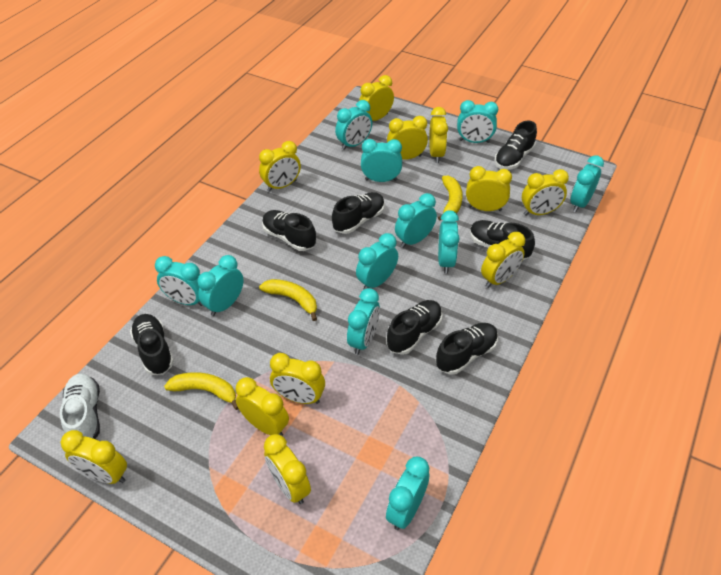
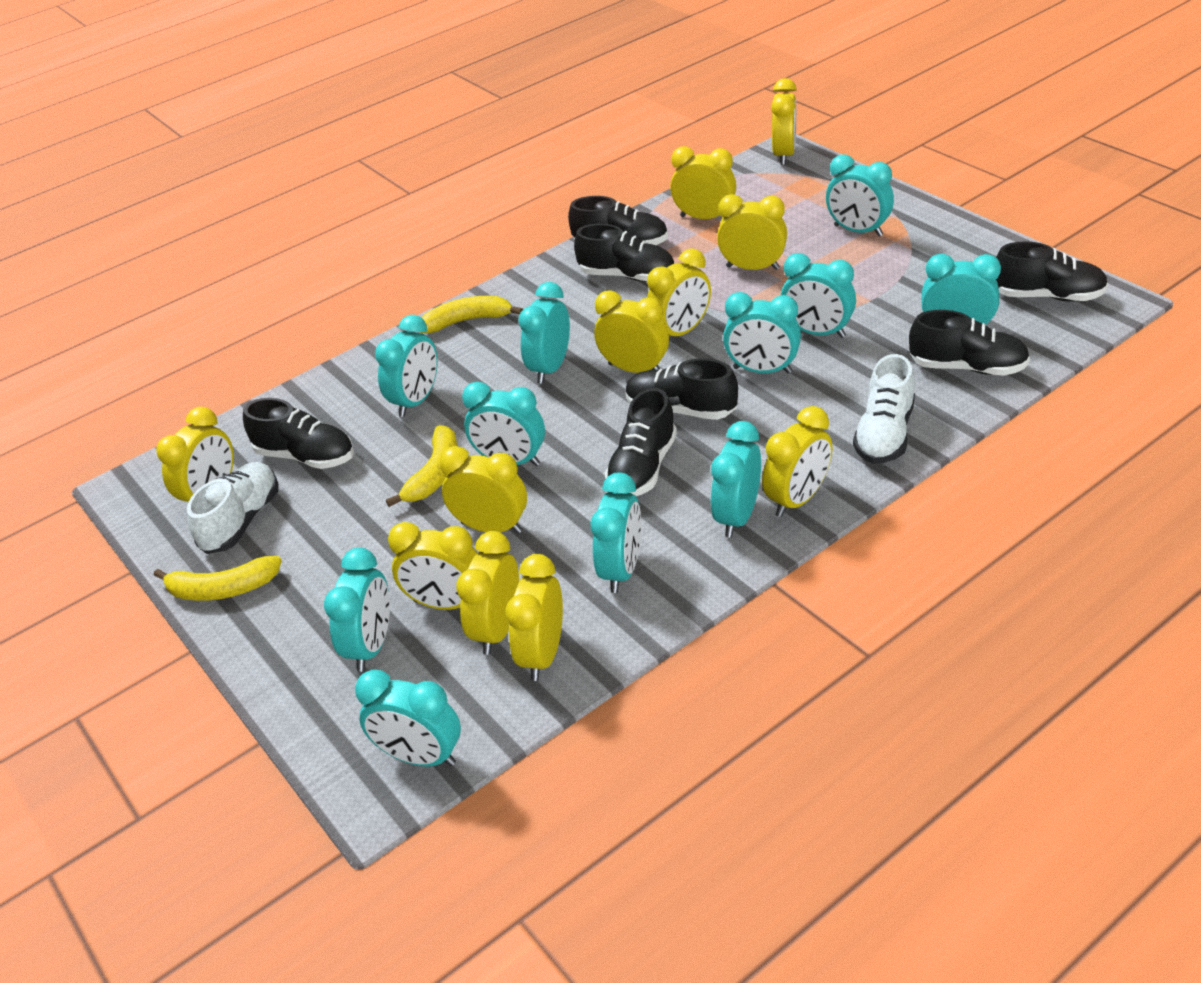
white shoe: 1 -> 2

